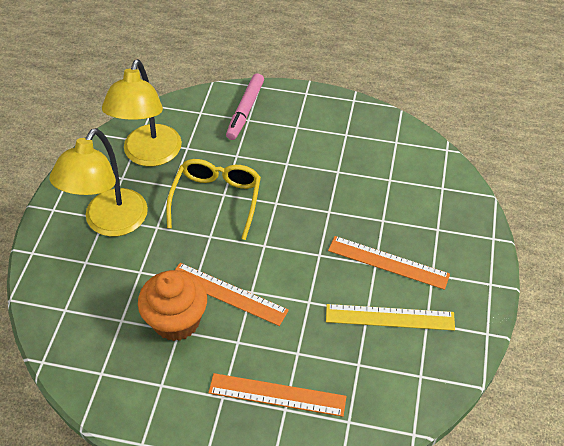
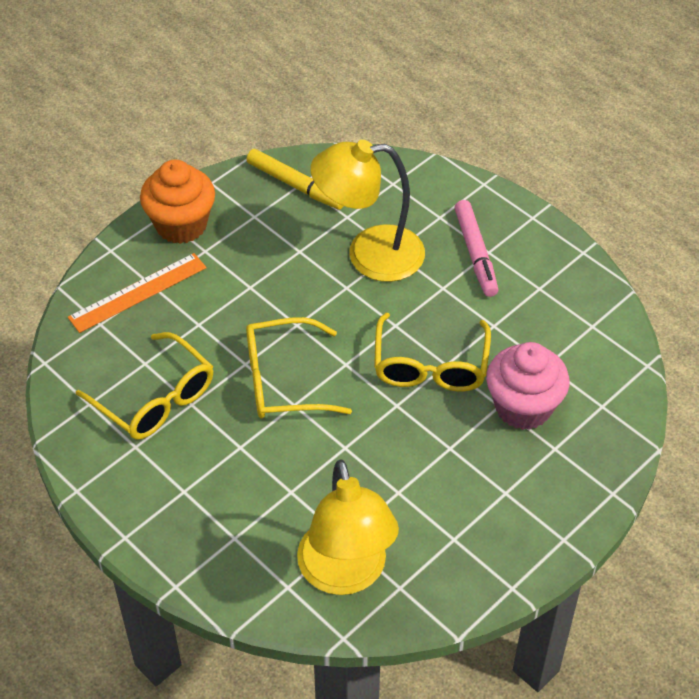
orange ruler: 3 -> 1
pink cupcake: 0 -> 1
yellow glasses: 1 -> 3
yellow marker: 0 -> 1
yellow ruler: 1 -> 0

